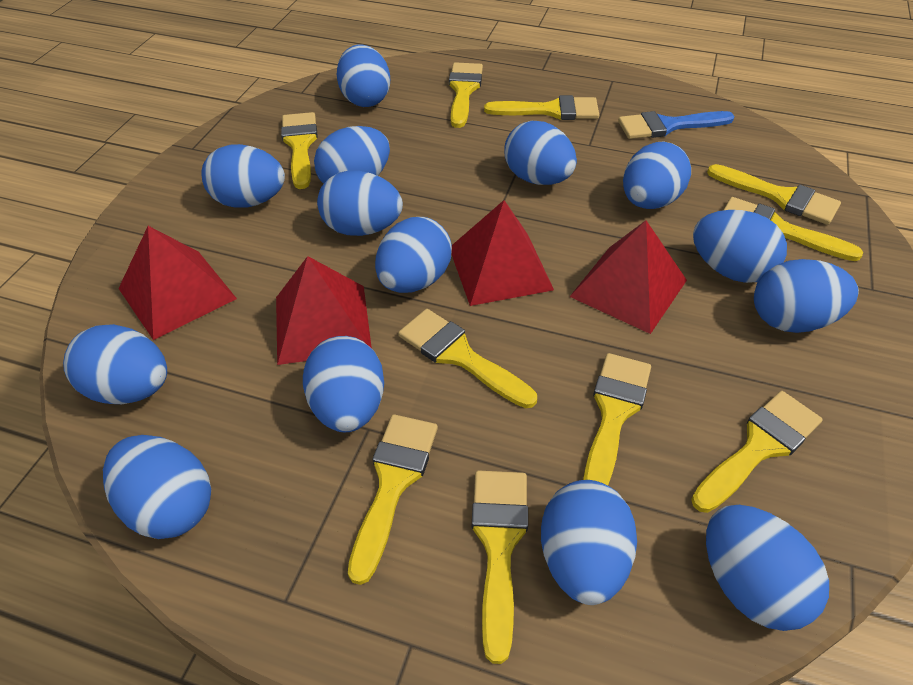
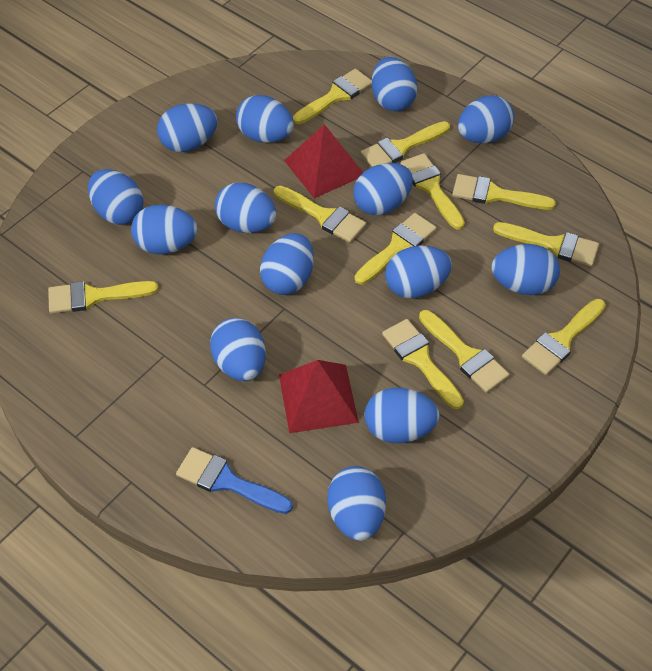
red pyramid: 4 -> 2
yellow brush: 10 -> 11

